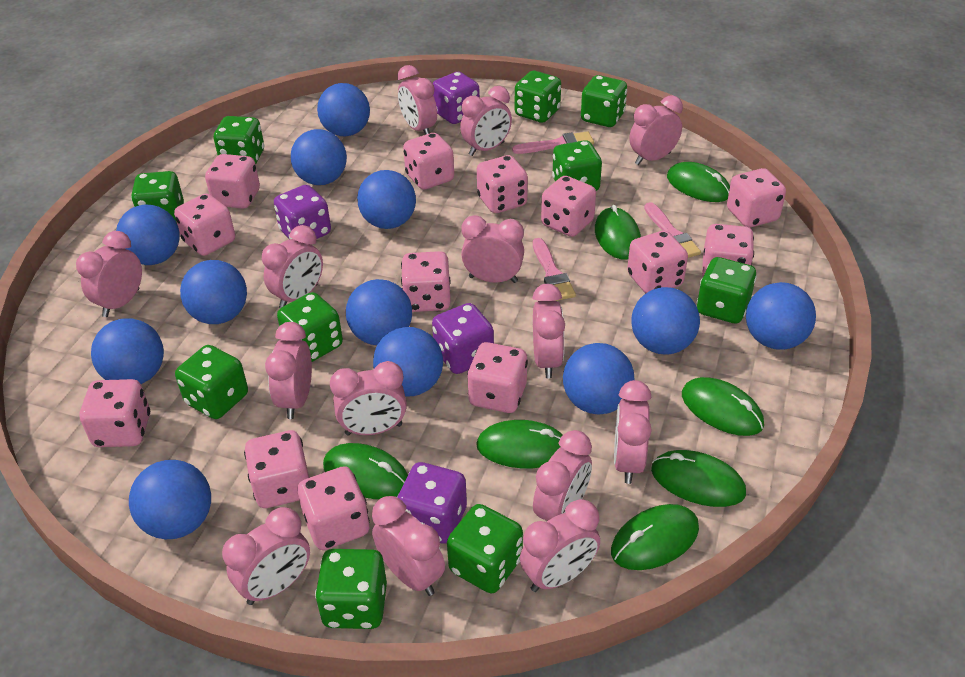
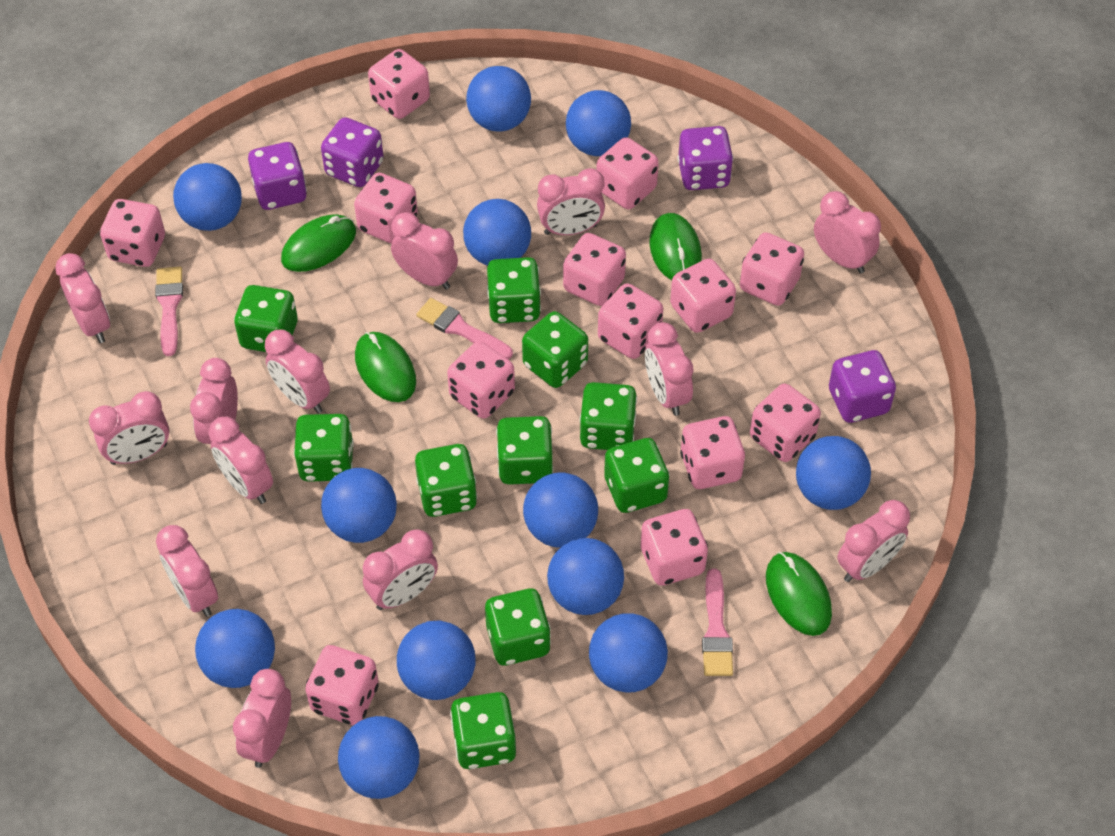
green mouse: 7 -> 4
pink clock: 14 -> 13

